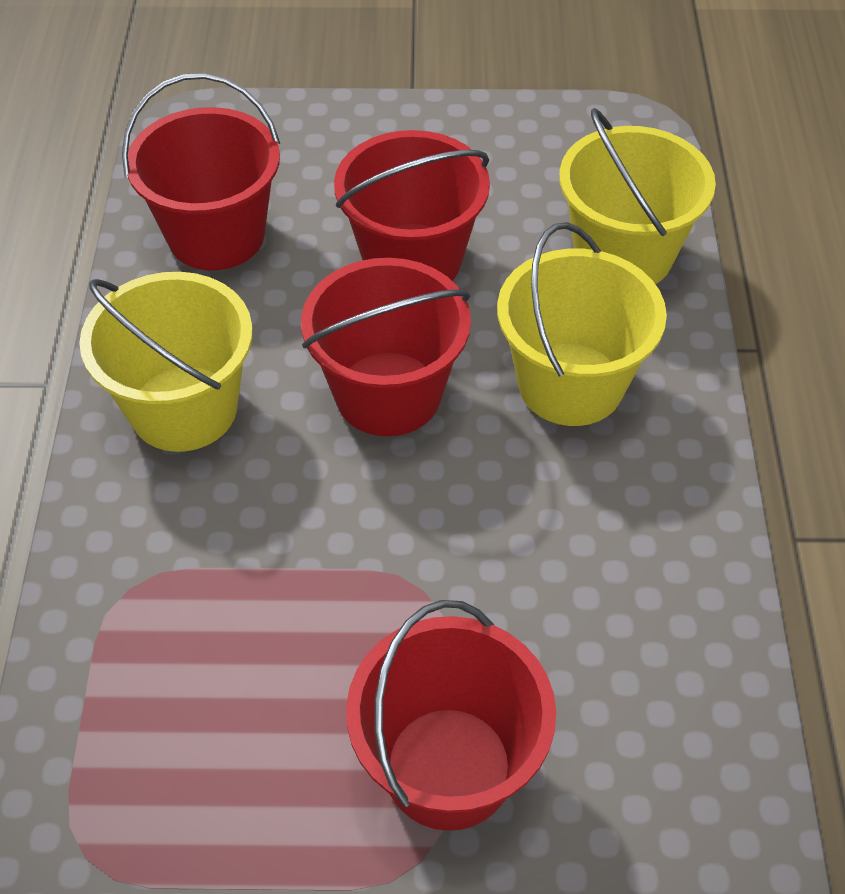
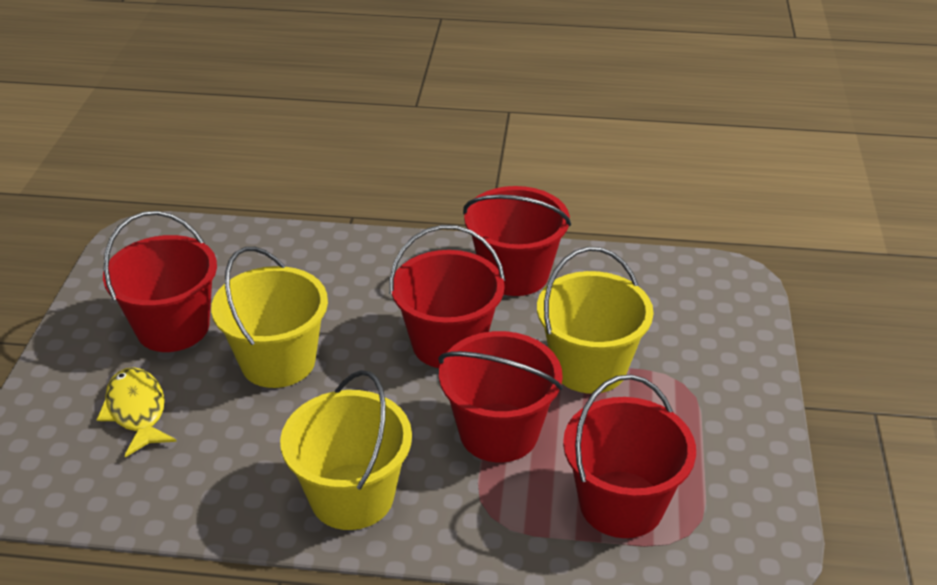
red bucket: 4 -> 5
yellow fish: 0 -> 1

